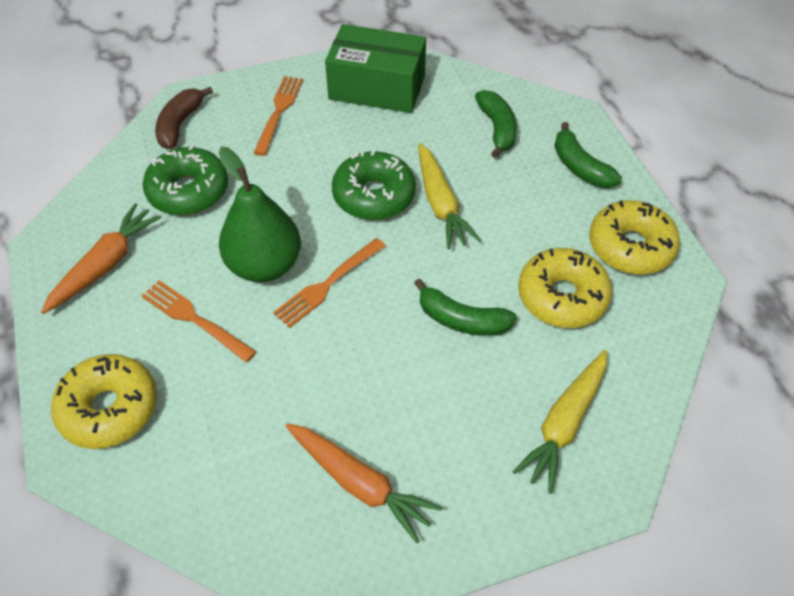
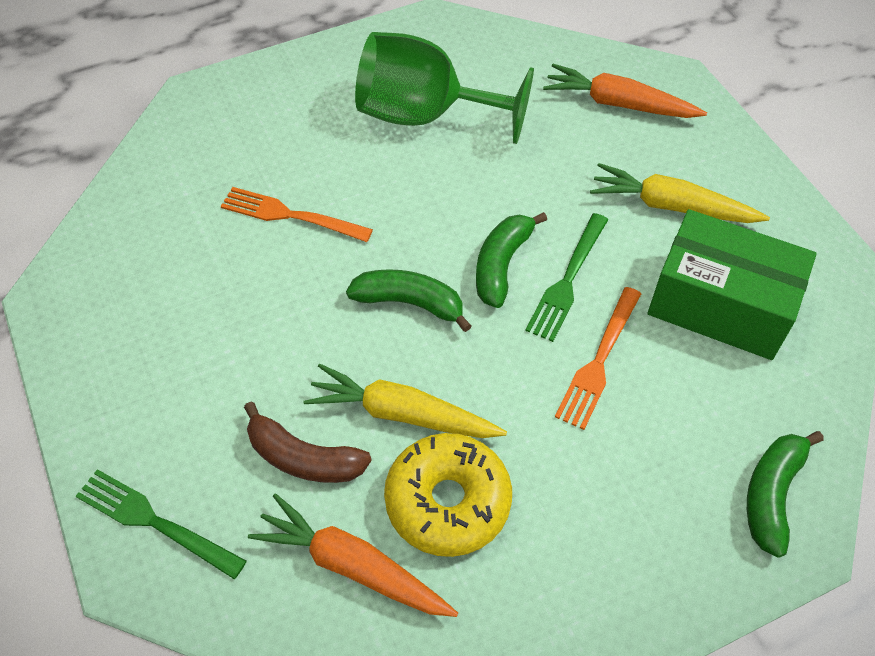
green donut: 2 -> 0
green fork: 0 -> 2
green goblet: 0 -> 1
green pear: 1 -> 0
orange fork: 3 -> 2
yellow donut: 3 -> 1

